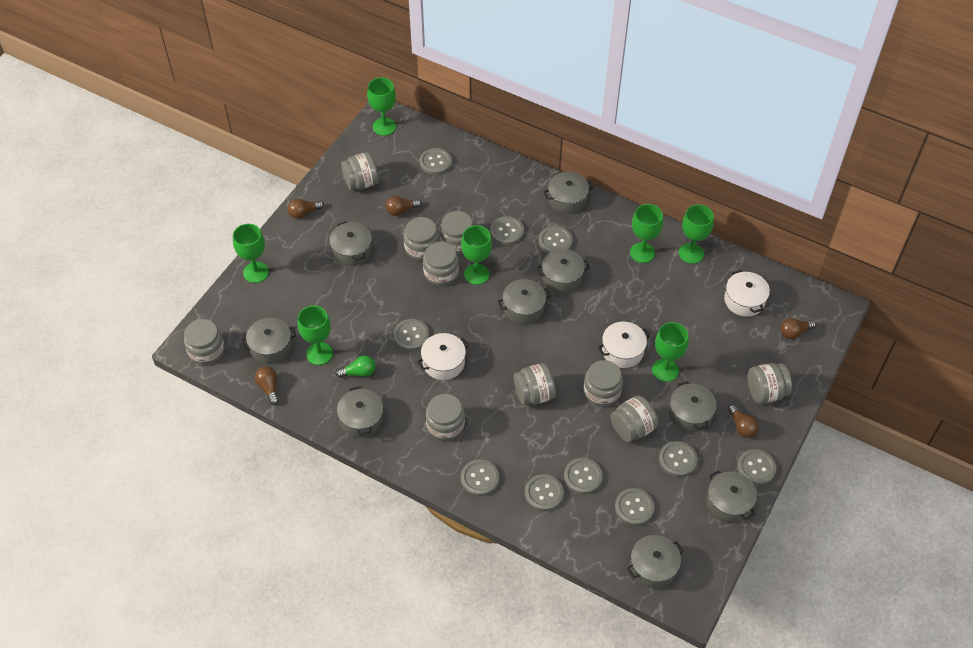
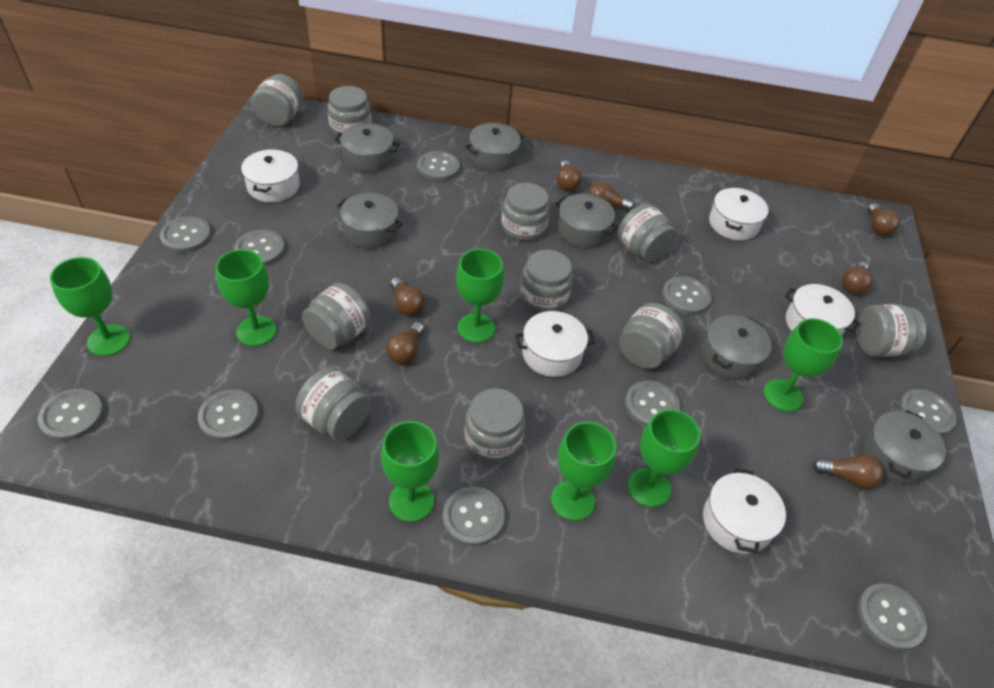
brown light bulb: 5 -> 7
green light bulb: 1 -> 0
grey pot: 9 -> 6
white pot: 3 -> 5

